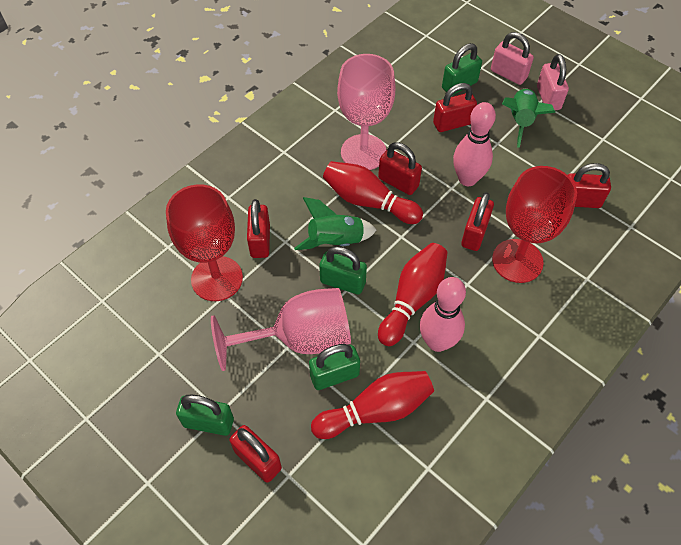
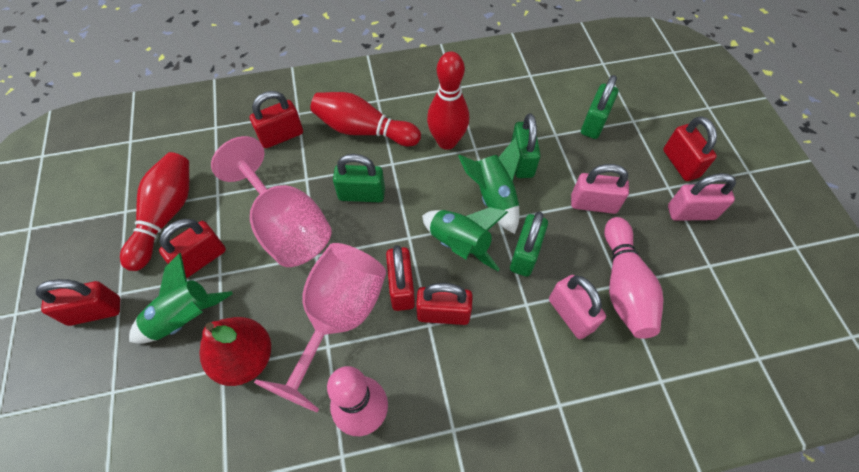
green rocket: 2 -> 3
pink padlock: 2 -> 3
red goblet: 2 -> 0
red pear: 0 -> 1

